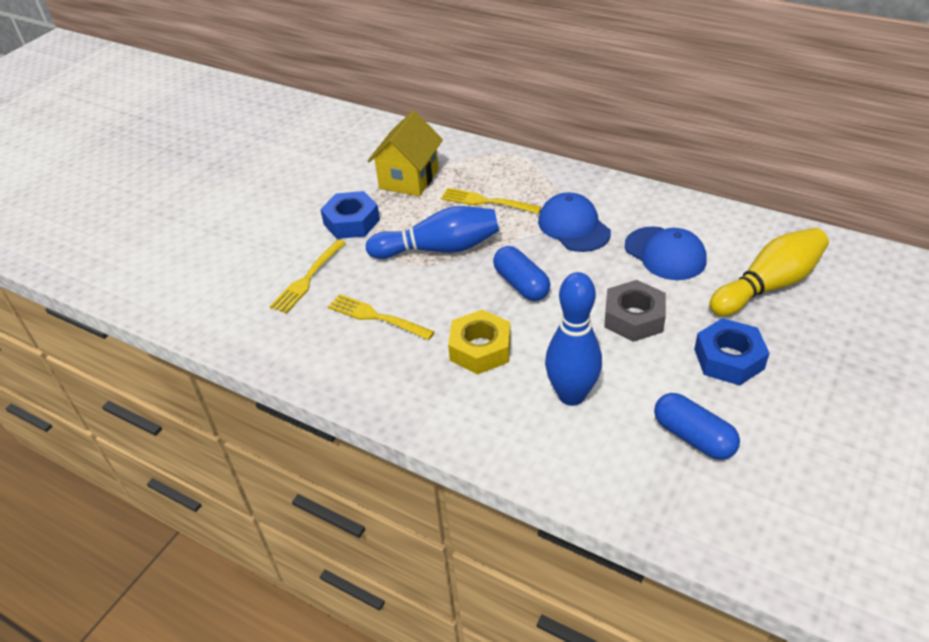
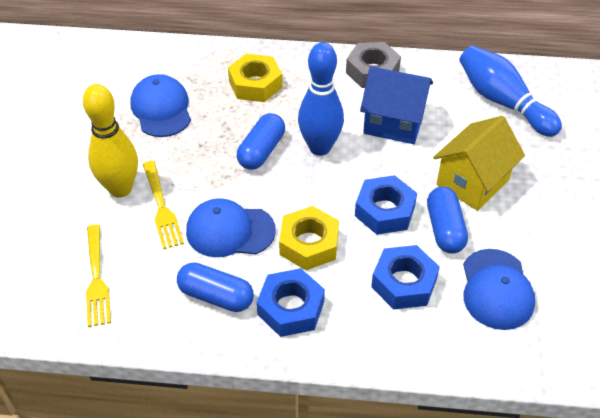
blue cap: 2 -> 3
blue capsule: 2 -> 3
blue house: 0 -> 1
blue nut: 2 -> 3
yellow fork: 3 -> 2
yellow nut: 1 -> 2

